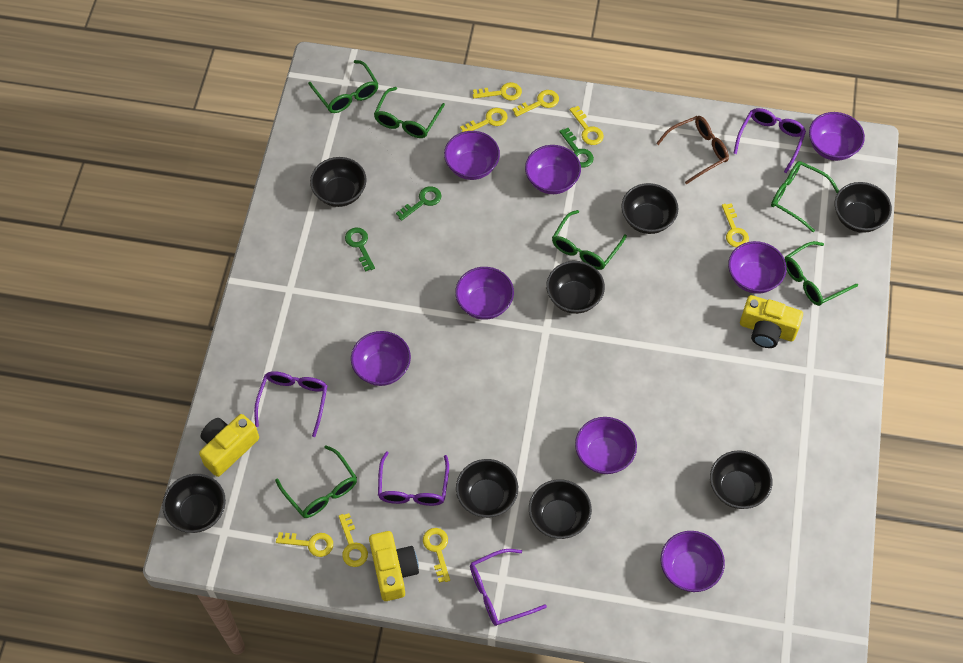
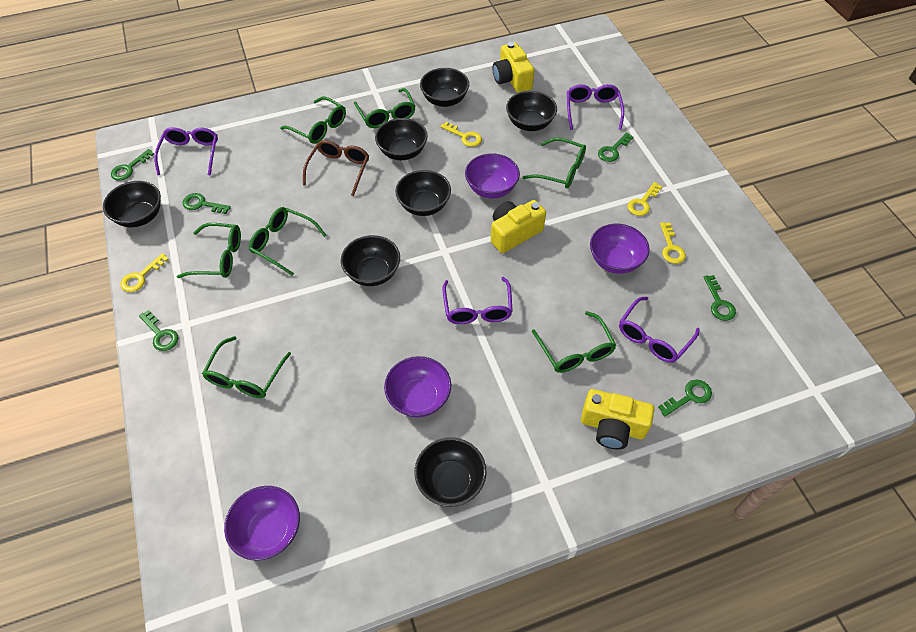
black bowl: 8 -> 7
green glasses: 6 -> 7
green key: 3 -> 6
purple bowl: 8 -> 4
yellow key: 8 -> 4

